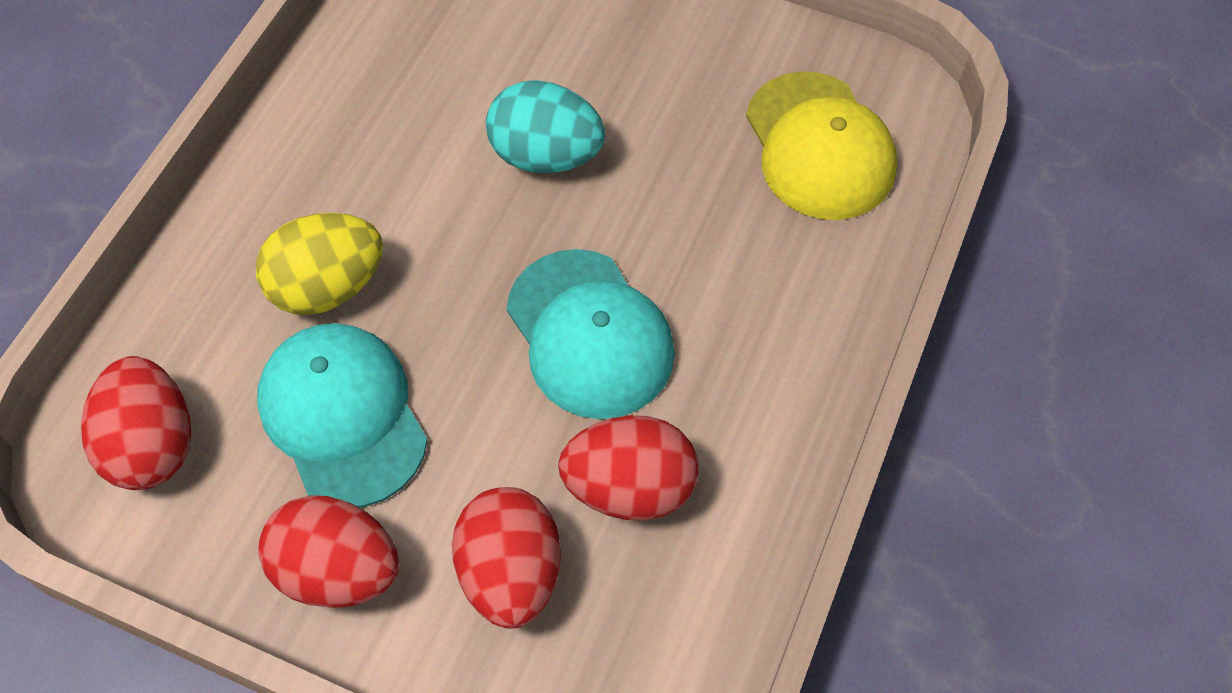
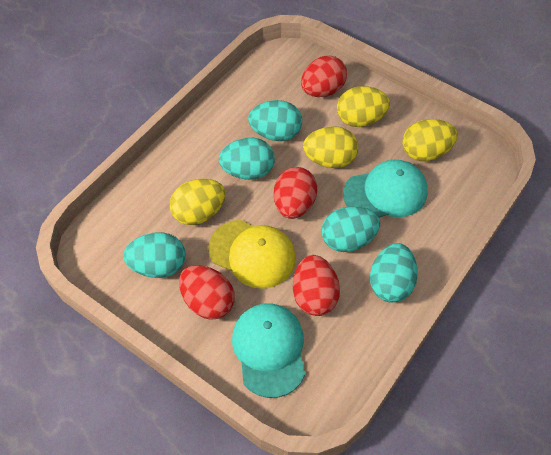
turquoise egg: 1 -> 5
yellow egg: 1 -> 4

